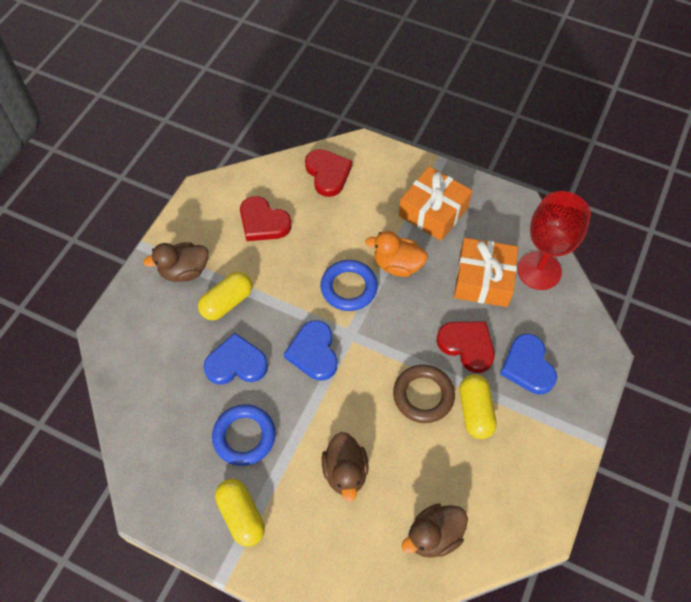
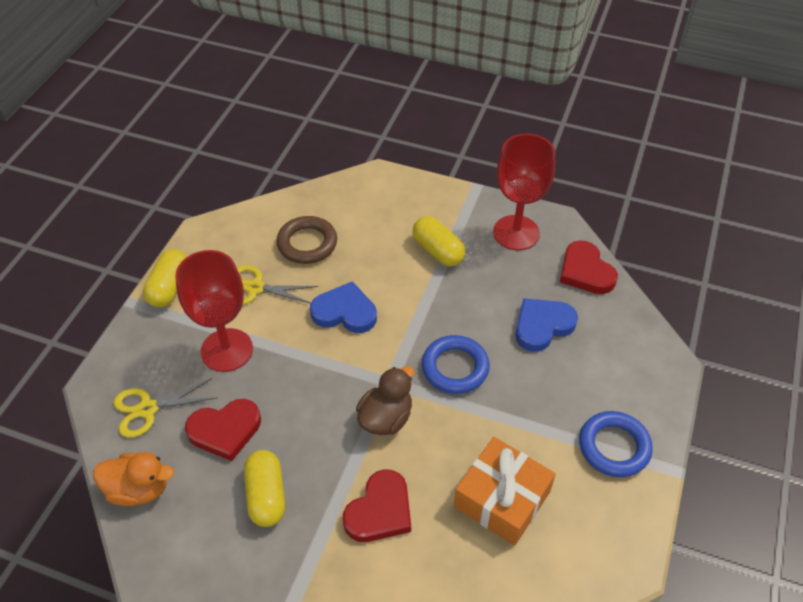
blue heart: 3 -> 2
brown duck: 3 -> 1
orange gift: 2 -> 1
red goblet: 1 -> 2
yellow scissors: 0 -> 2

